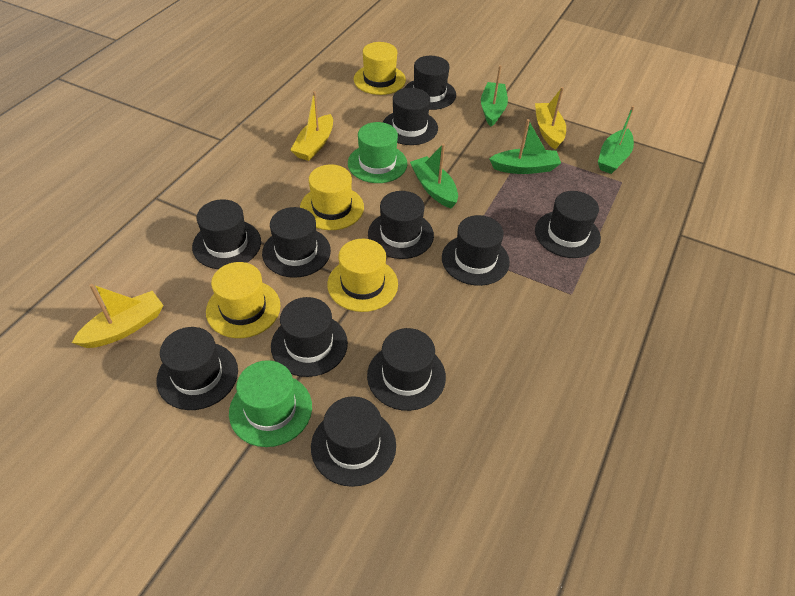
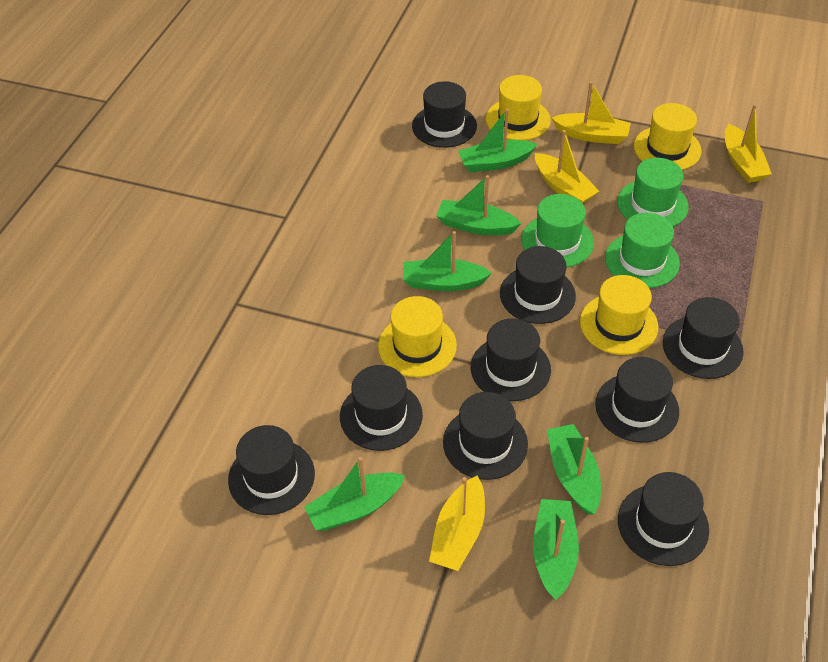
black hat: 11 -> 9
green boat: 4 -> 6
green hat: 2 -> 3
yellow boat: 3 -> 4

